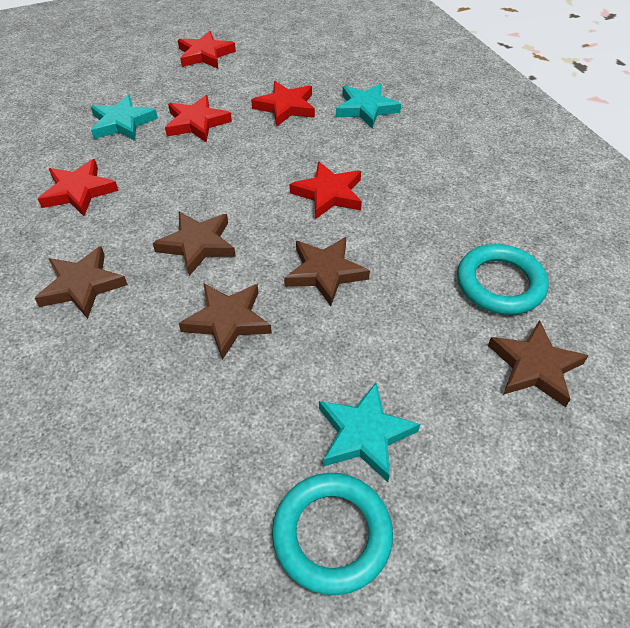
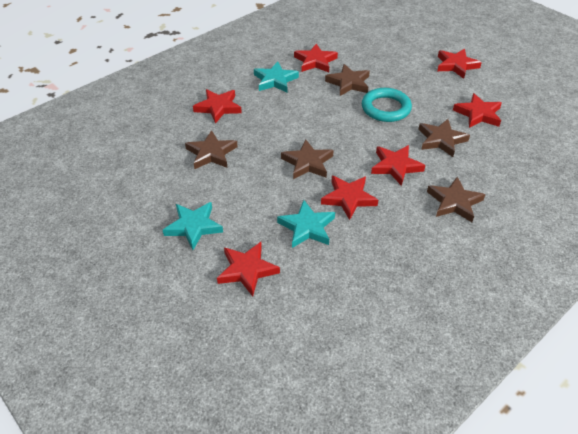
red star: 5 -> 7
turquoise ring: 2 -> 1

